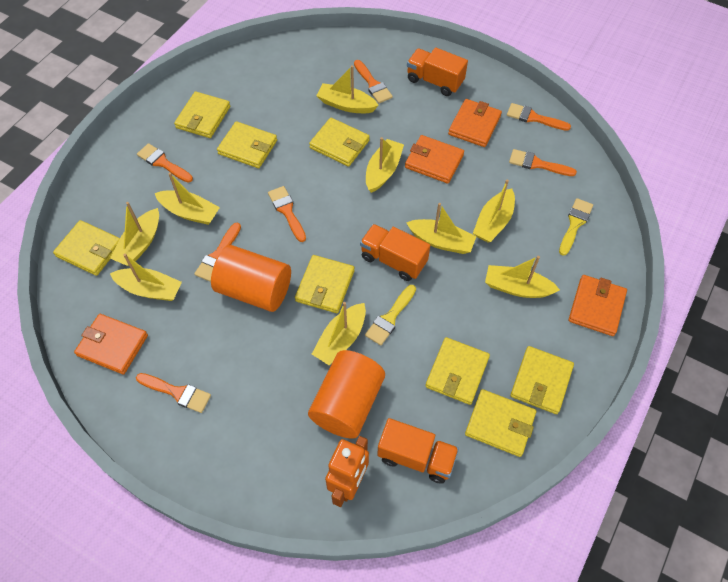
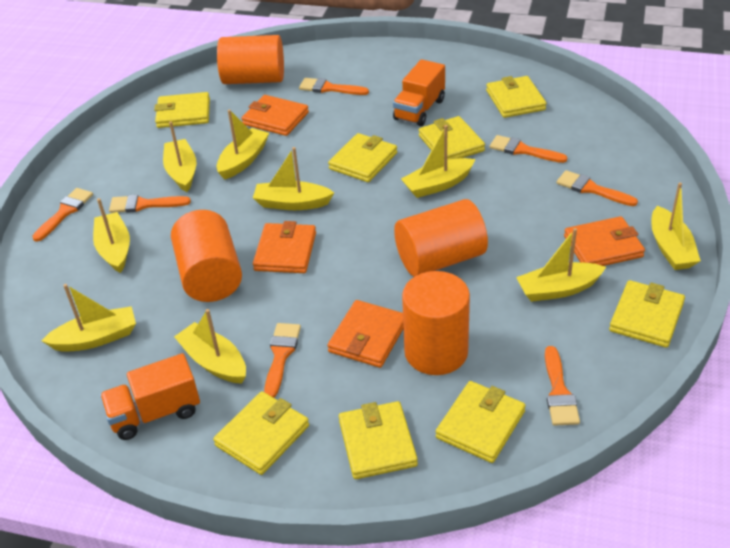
orange cylinder: 2 -> 4
orange robot: 1 -> 0
orange truck: 3 -> 2
yellow brush: 2 -> 0

